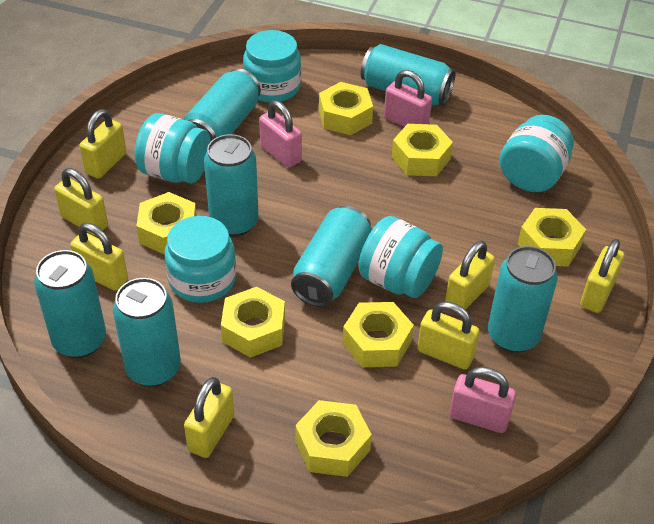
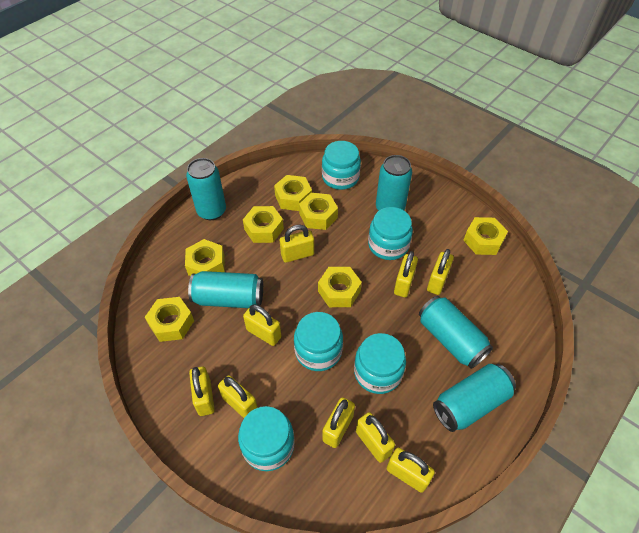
pink padlock: 3 -> 0
turquoise can: 7 -> 5
yellow padlock: 7 -> 9

